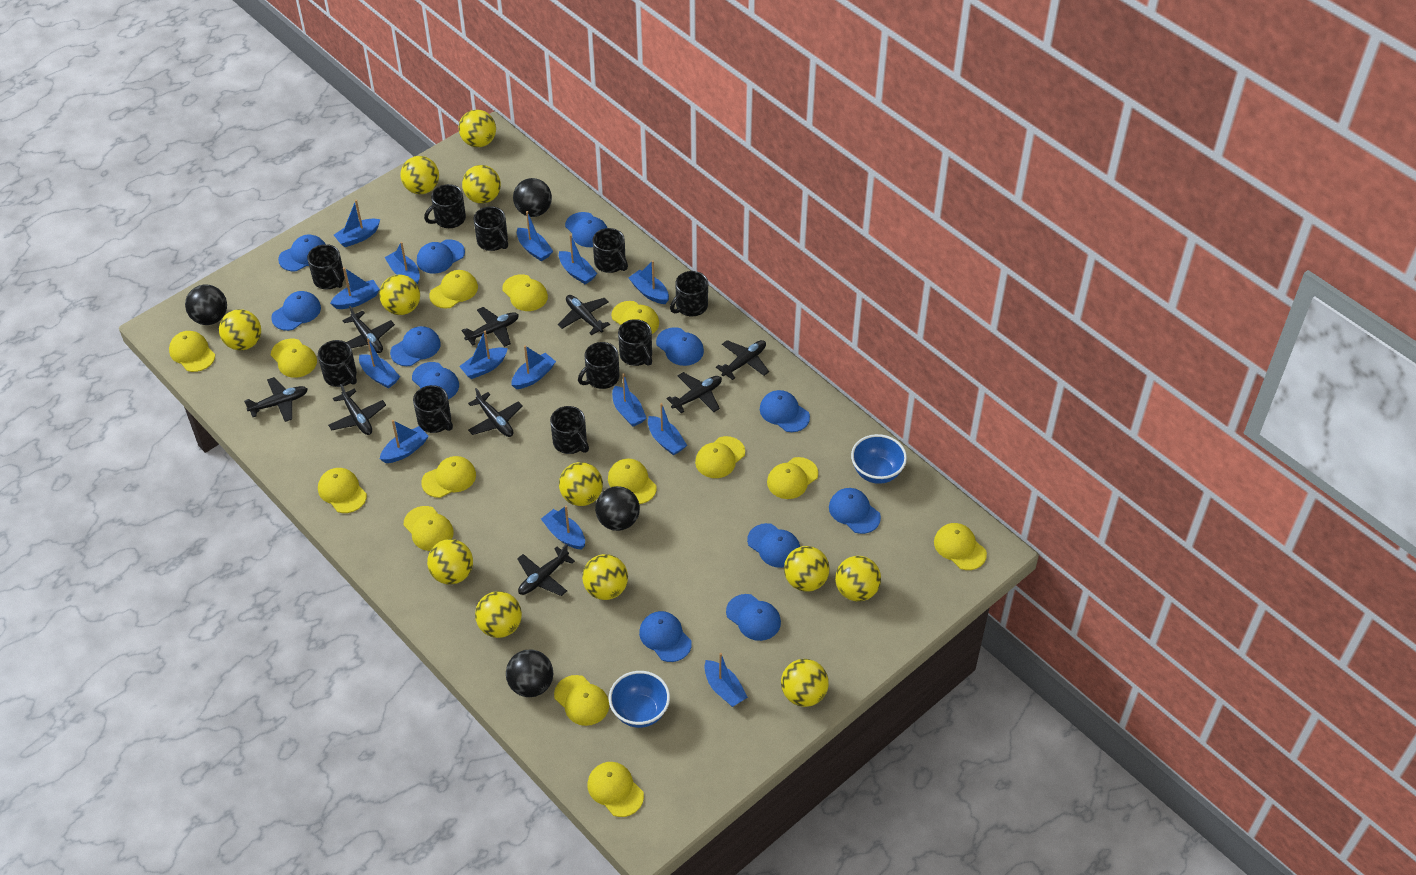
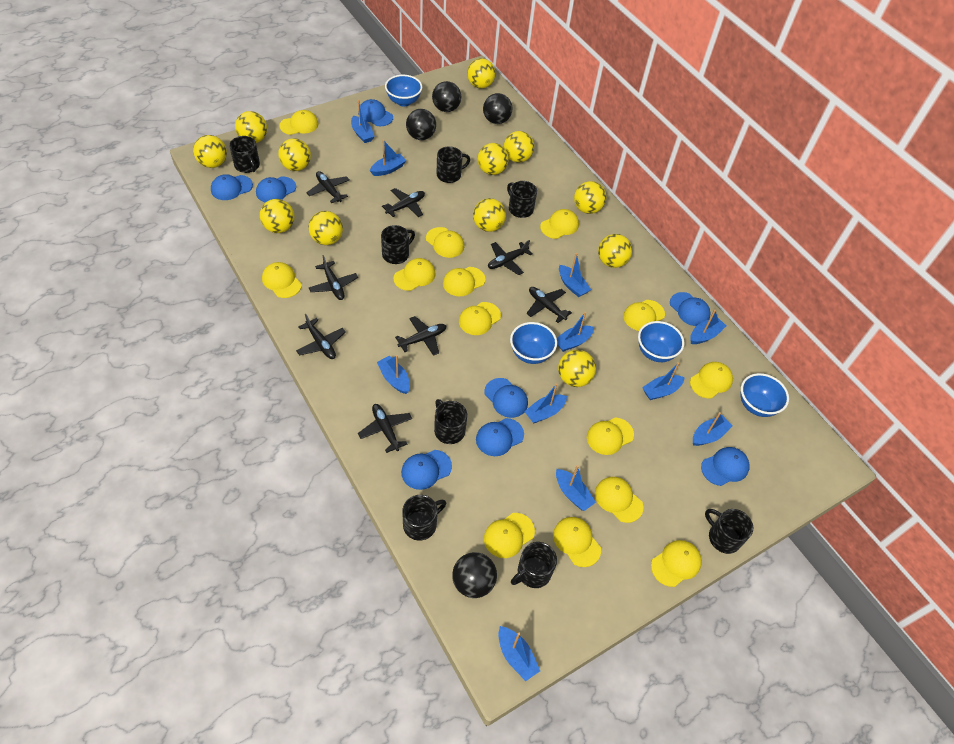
black mug: 10 -> 8
black plane: 9 -> 8
blue boat: 14 -> 11
blue bowl: 2 -> 4
blue cap: 12 -> 8

